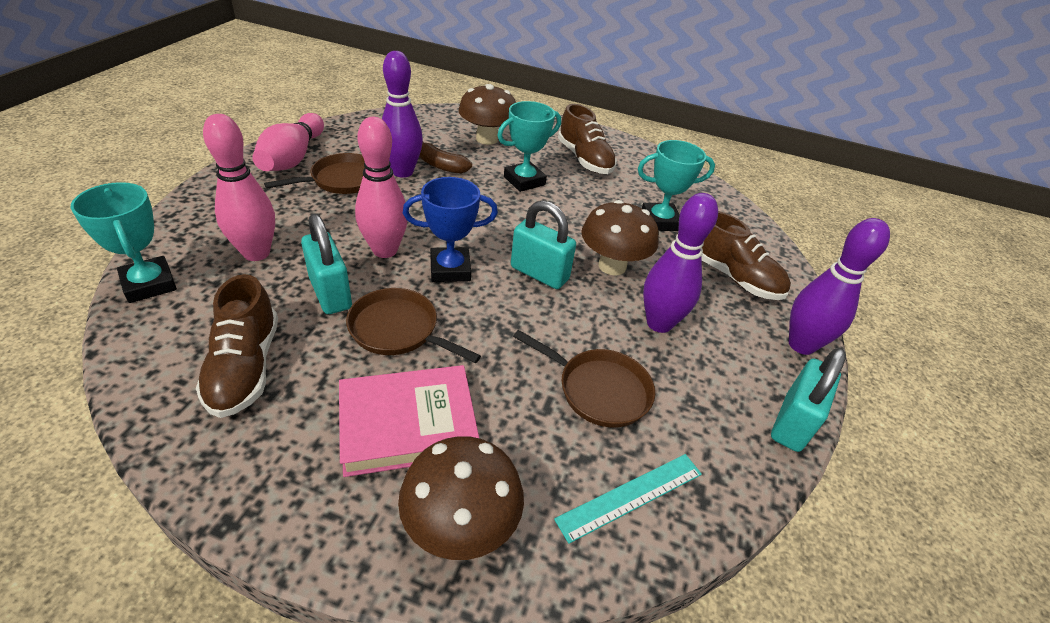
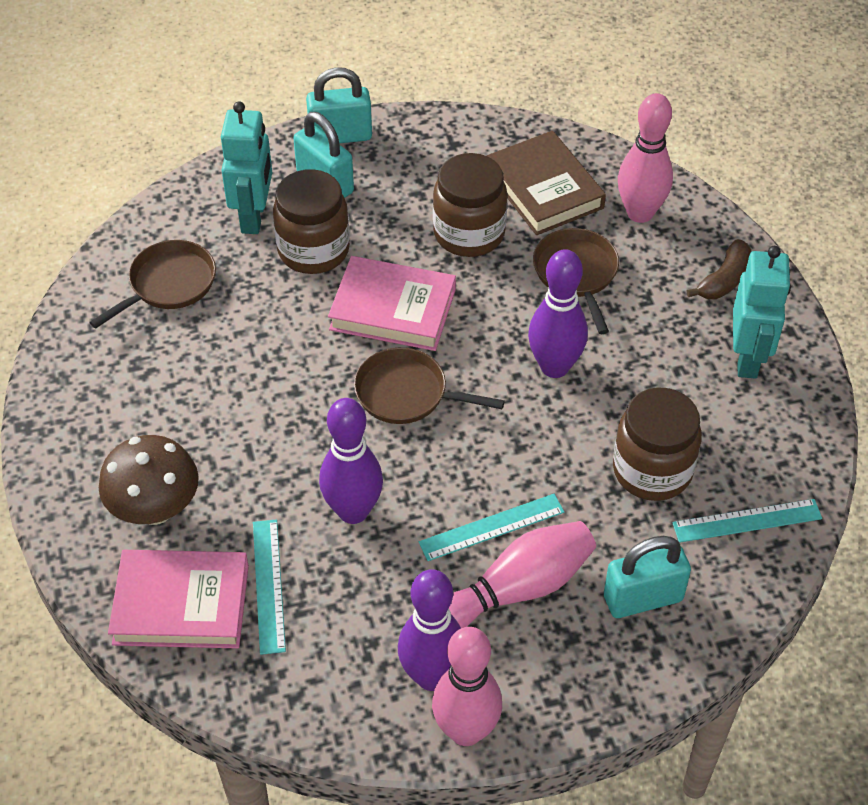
blue trophy: 1 -> 0
brown book: 0 -> 1
brown jar: 0 -> 3
brown mushroom: 3 -> 1
brown shoe: 3 -> 0
pink book: 1 -> 2
turquoise robot: 0 -> 2
turquoise ruler: 1 -> 3
turquoise trophy: 3 -> 0

